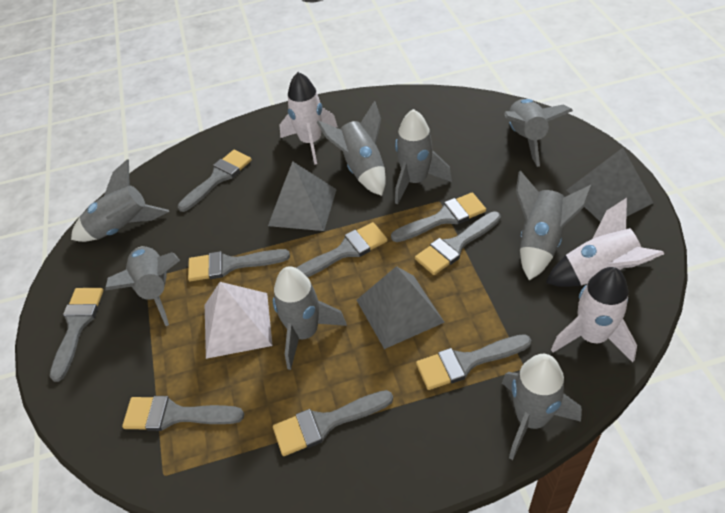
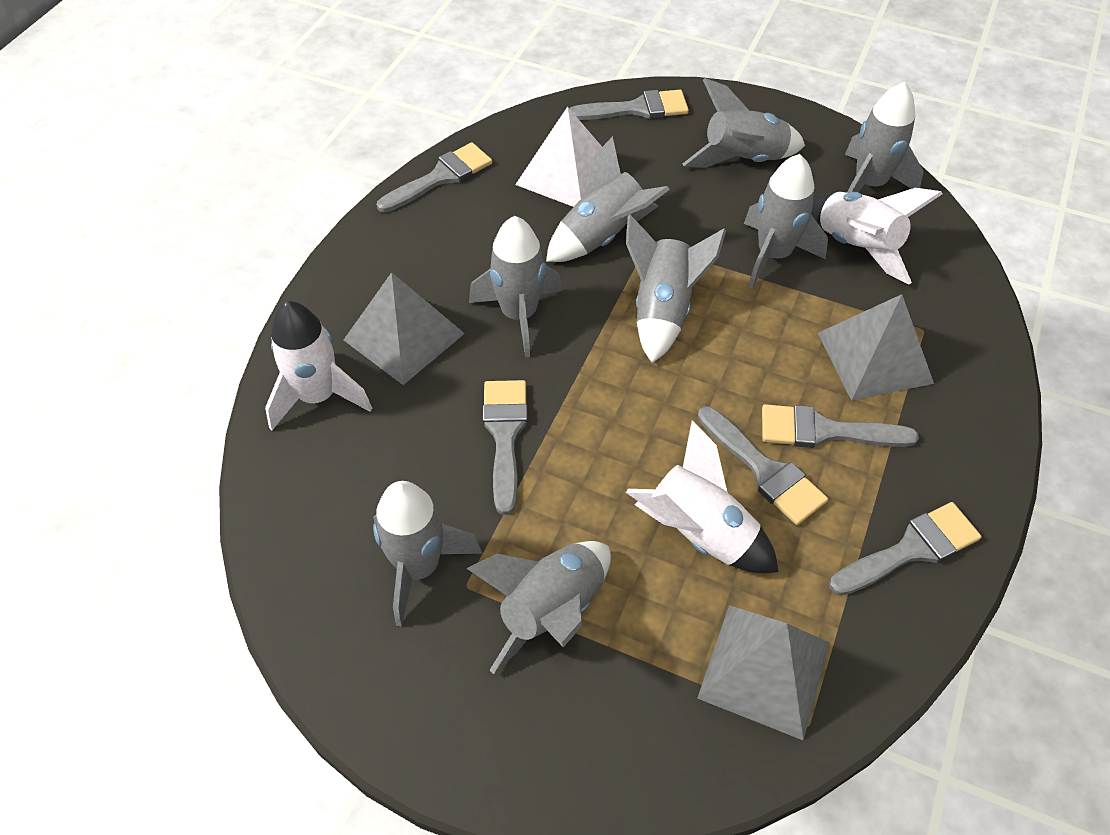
grey brush: 9 -> 6

